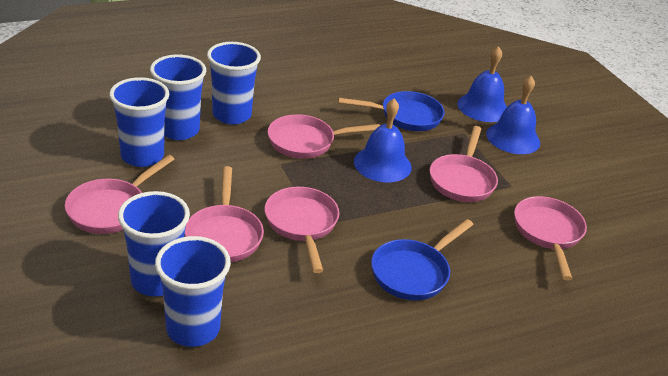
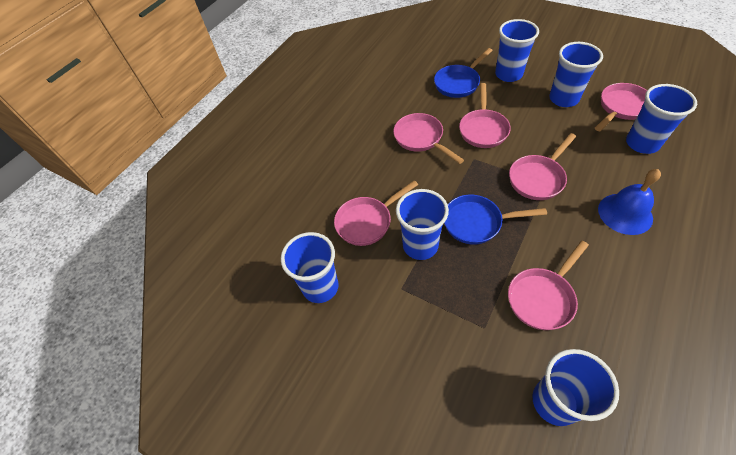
blue bell: 3 -> 1
blue cup: 5 -> 6

